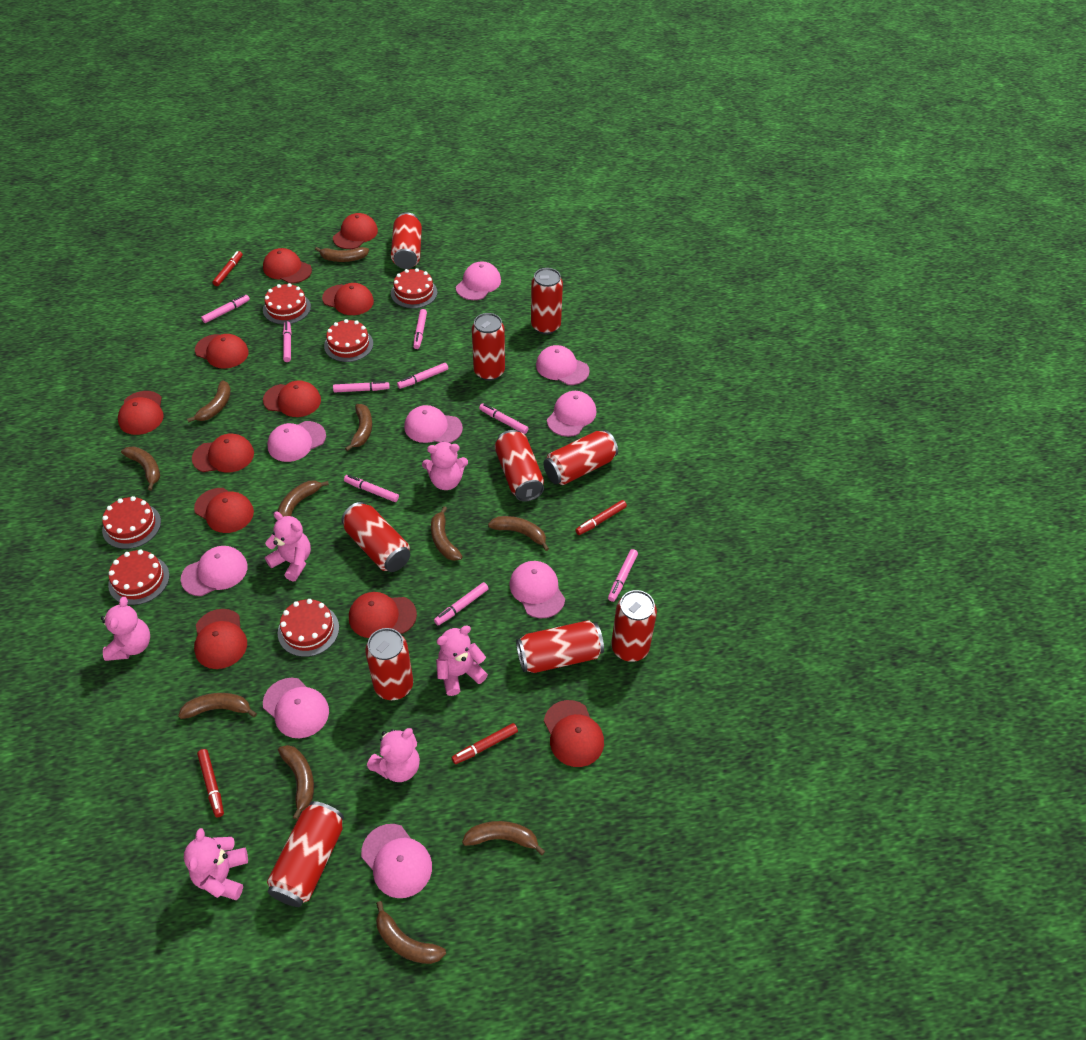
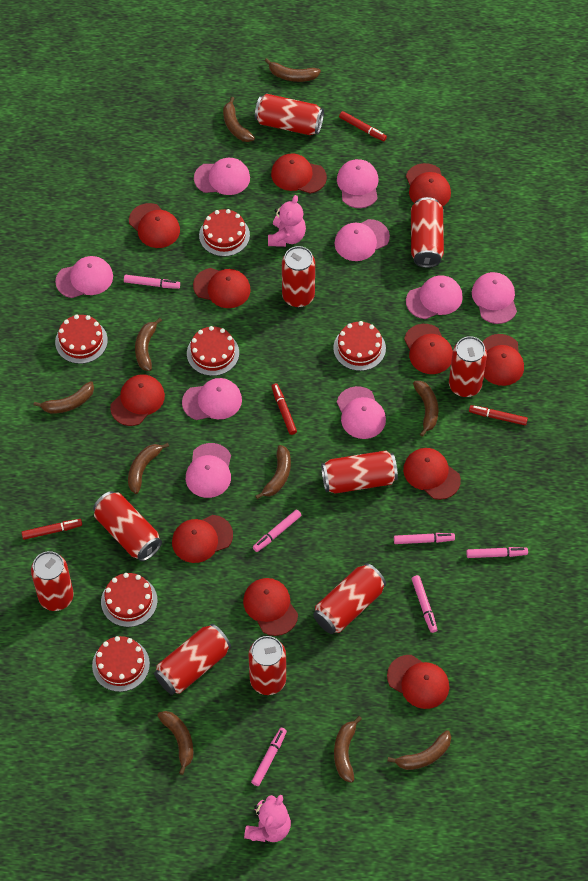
brown banana: 11 -> 10
pink marker: 9 -> 6
pink teddy bear: 6 -> 2

